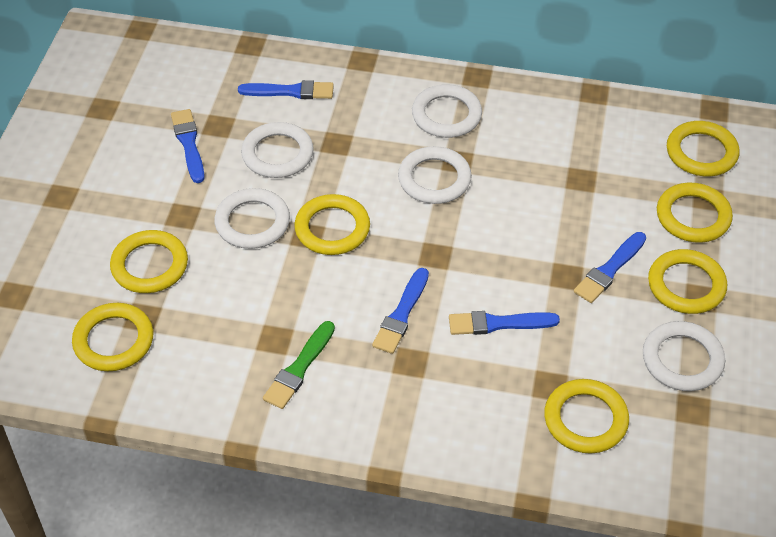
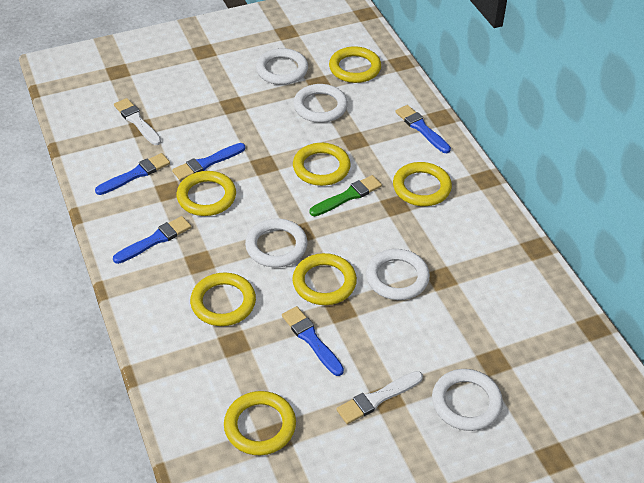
white brush: 0 -> 2

